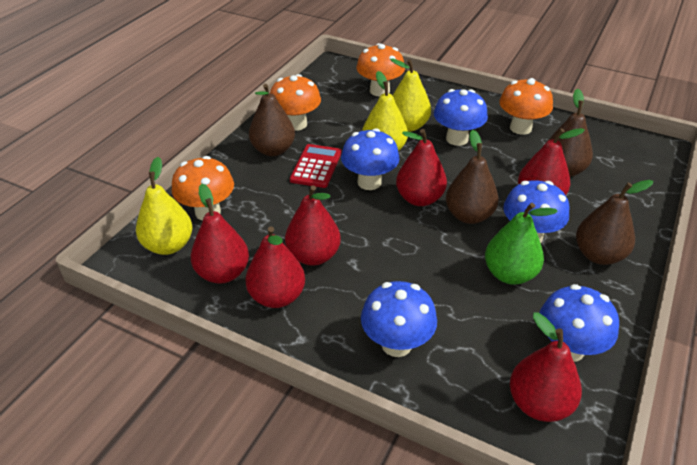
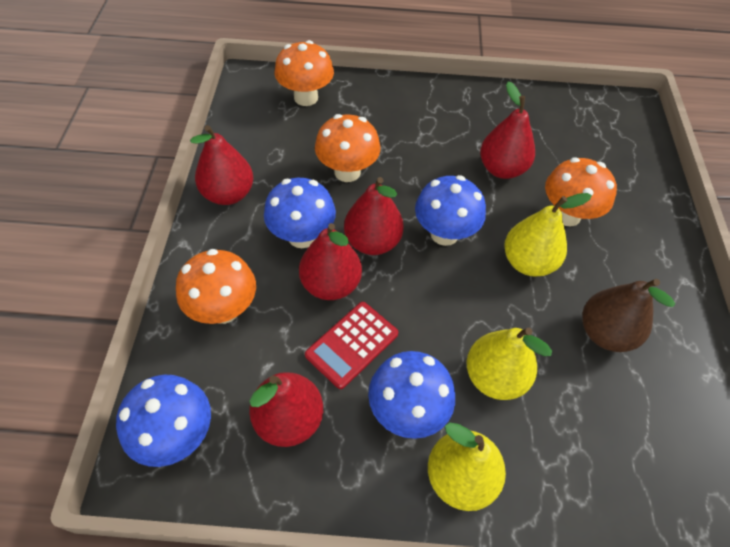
blue mushroom: 5 -> 4
brown pear: 4 -> 1
green pear: 1 -> 0
red pear: 6 -> 5

